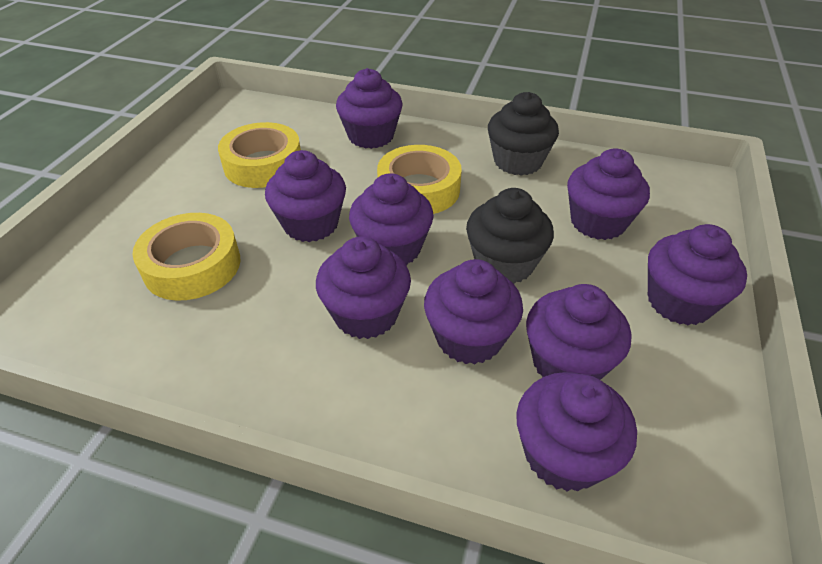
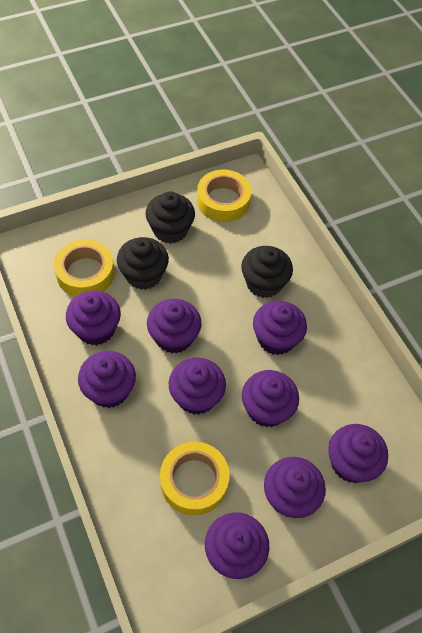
black cupcake: 2 -> 3

